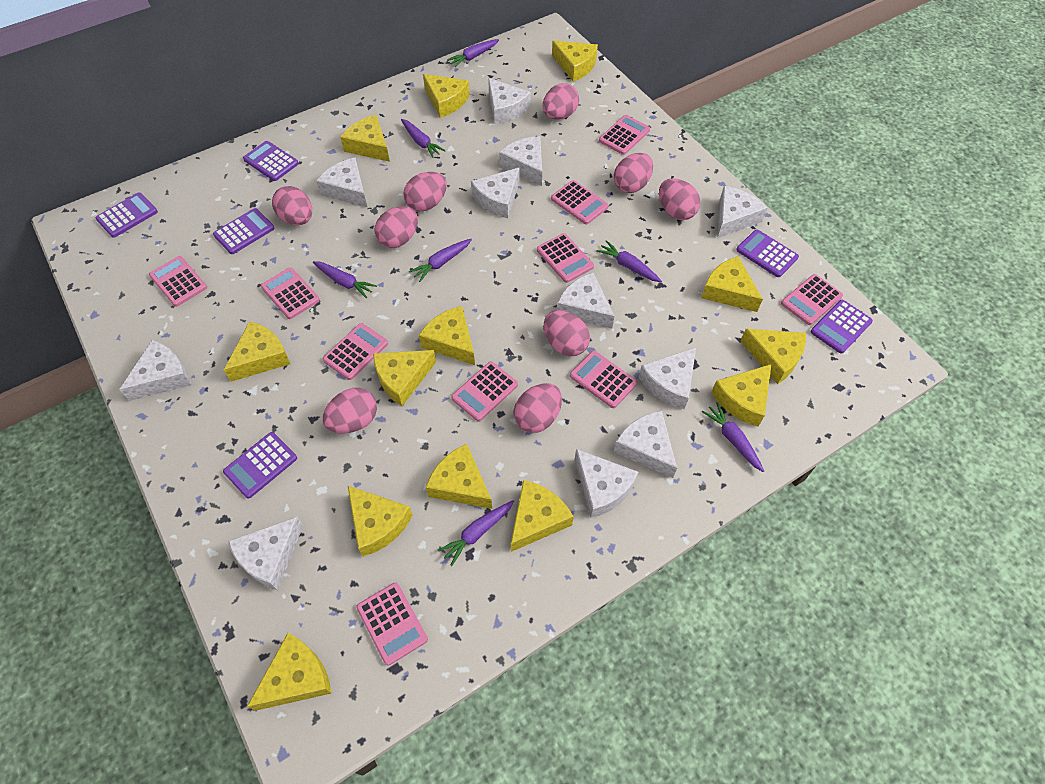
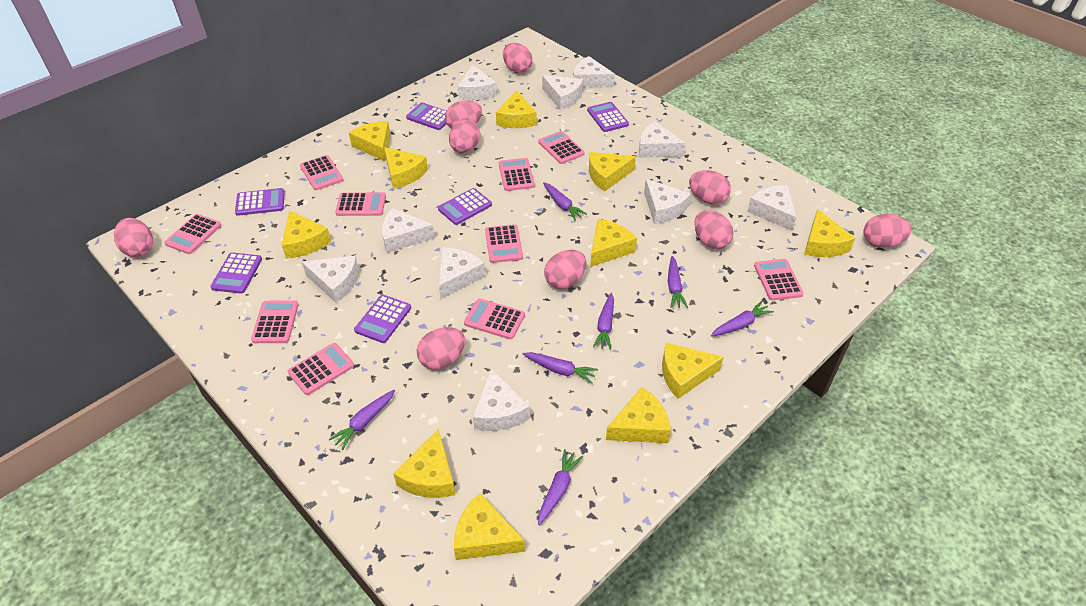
white cheese: 11 -> 10
yellow cheese: 13 -> 11

